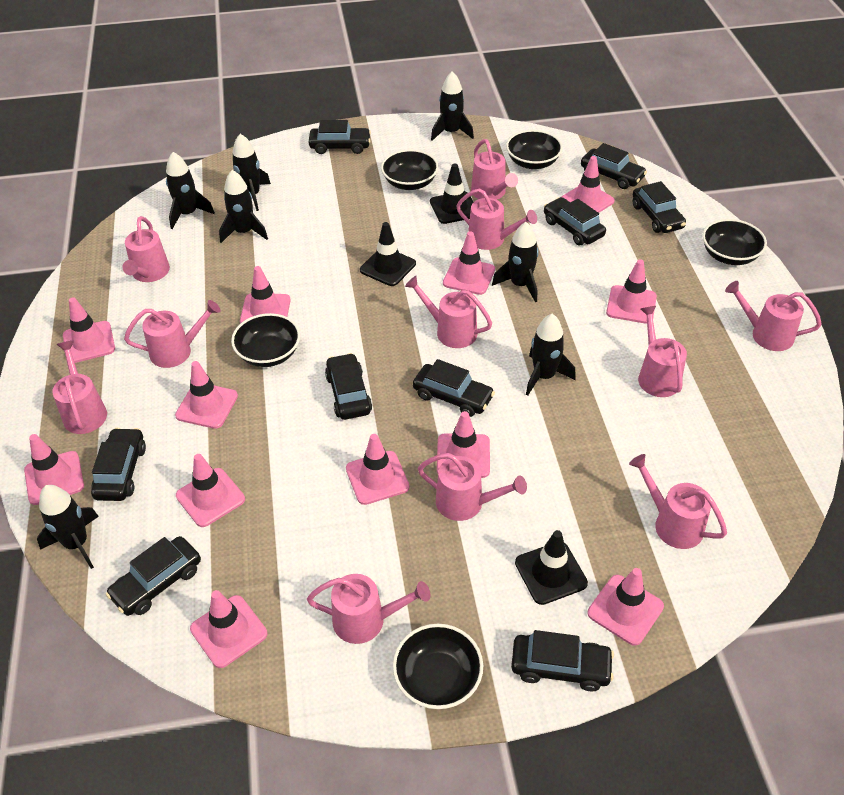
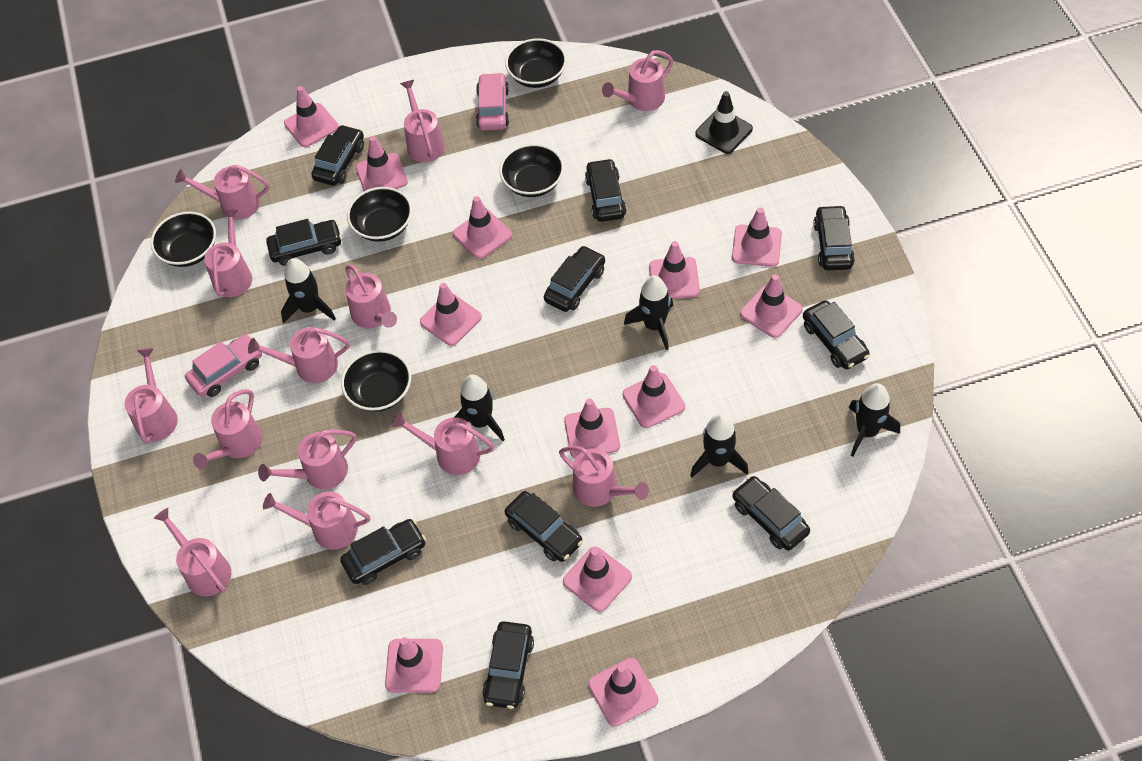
black car: 9 -> 10
black rocket: 7 -> 5
black traffic cone: 3 -> 1
pink car: 0 -> 2
pink watering can: 11 -> 13

